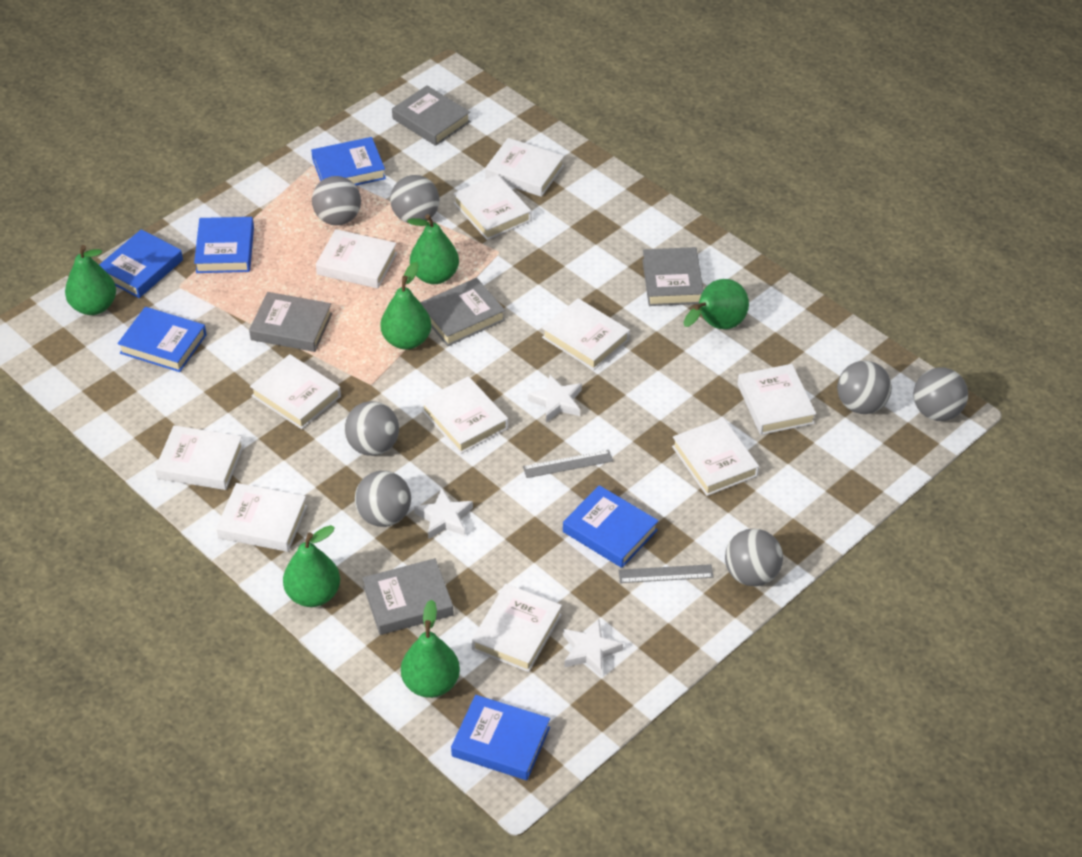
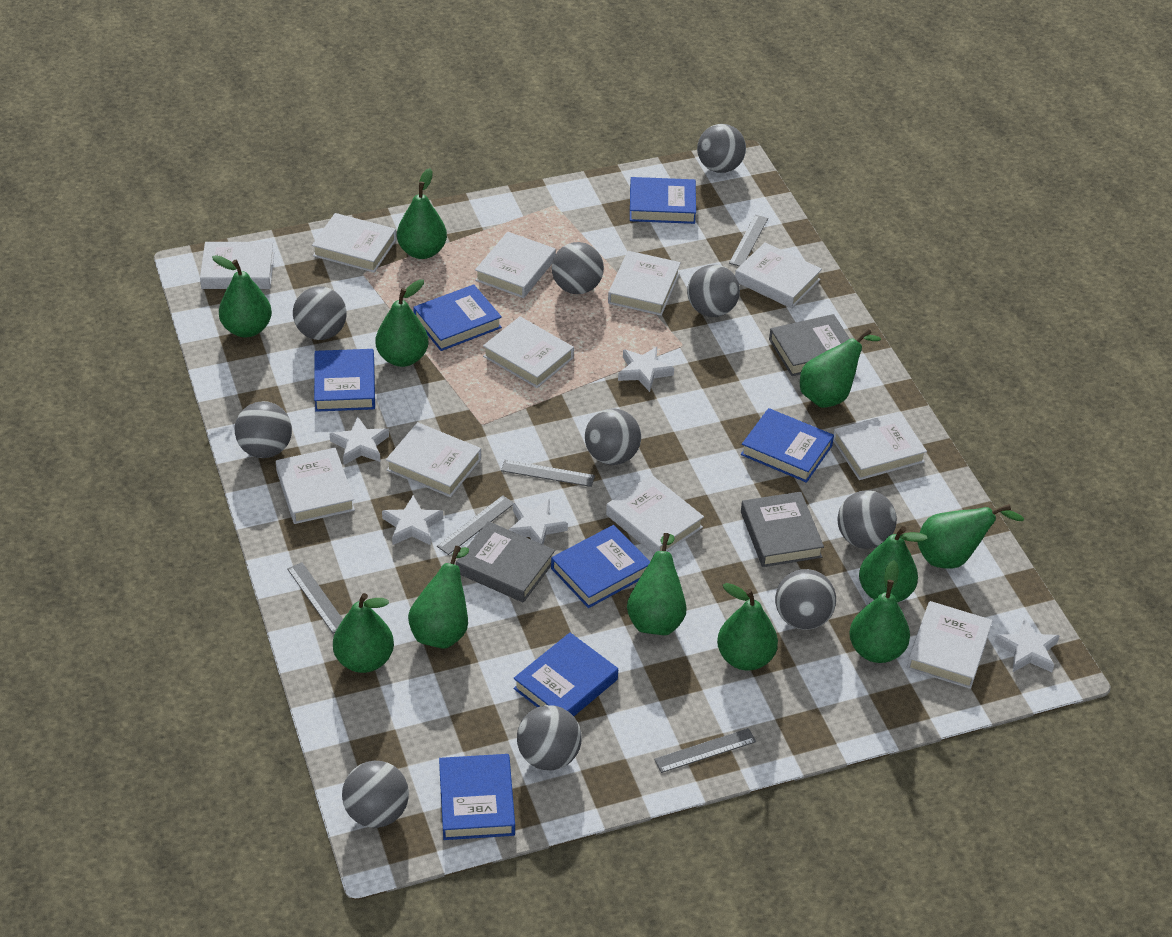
blue book: 6 -> 7
green pear: 6 -> 11
grey ball: 7 -> 10
grey book: 5 -> 3
grey ruler: 2 -> 5
white star: 3 -> 5

